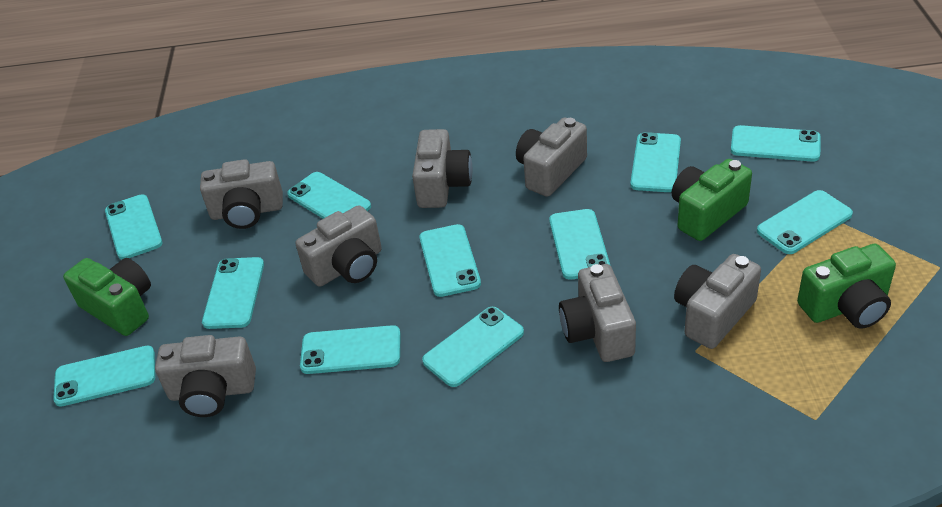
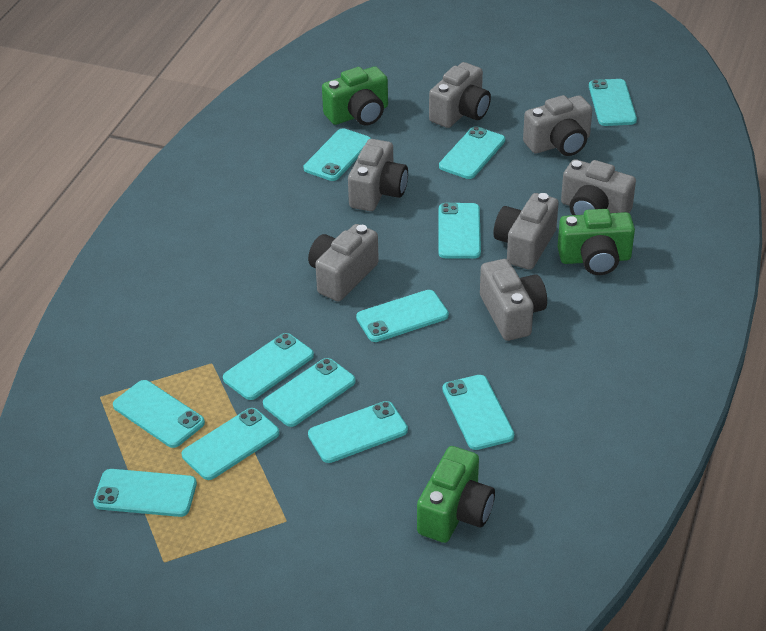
turquoise phone: 11 -> 12

